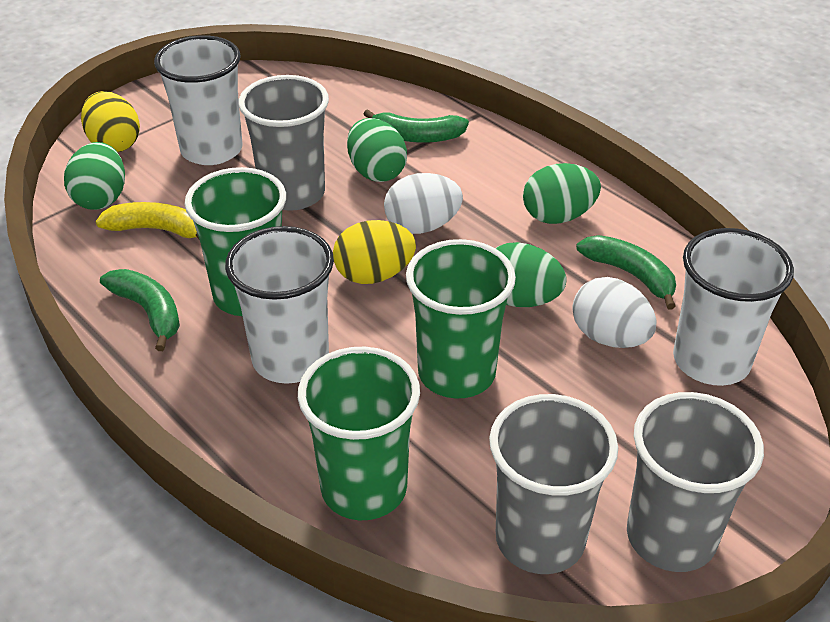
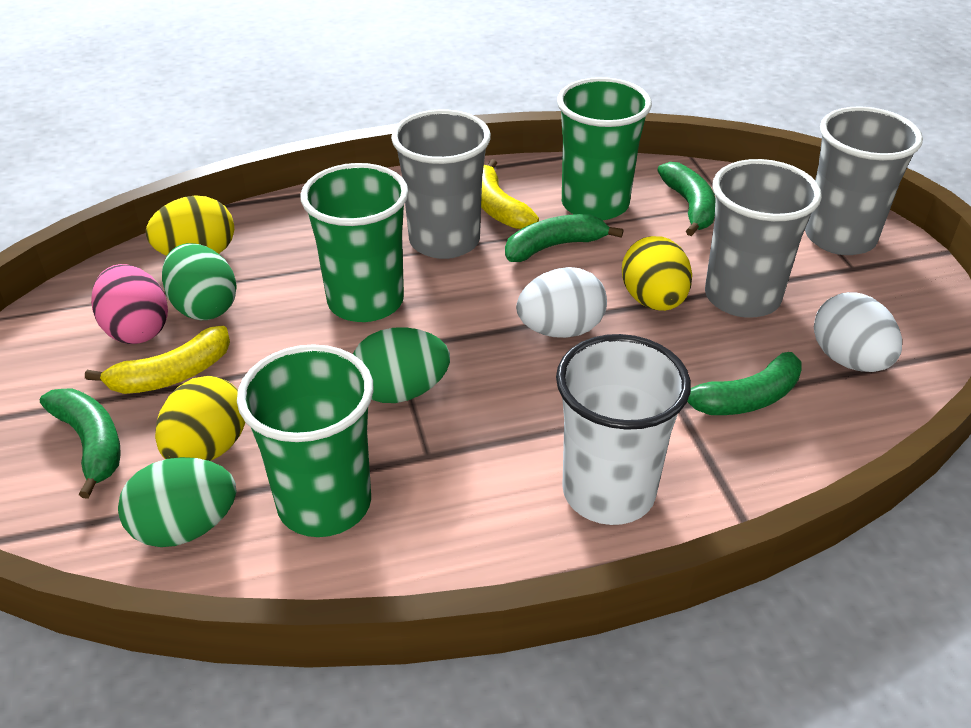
green banana: 3 -> 4
green egg: 4 -> 3
pink egg: 0 -> 1
white cup: 3 -> 1
yellow banana: 1 -> 2
yellow egg: 2 -> 3

